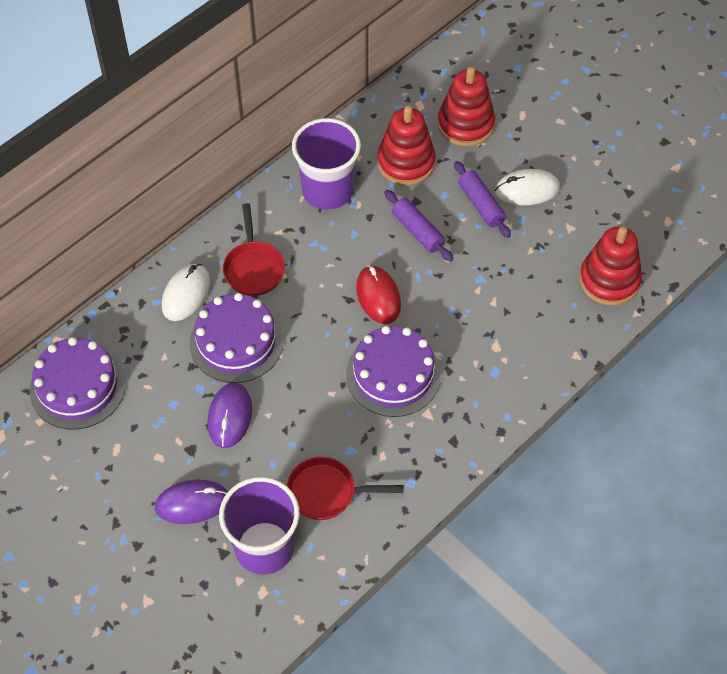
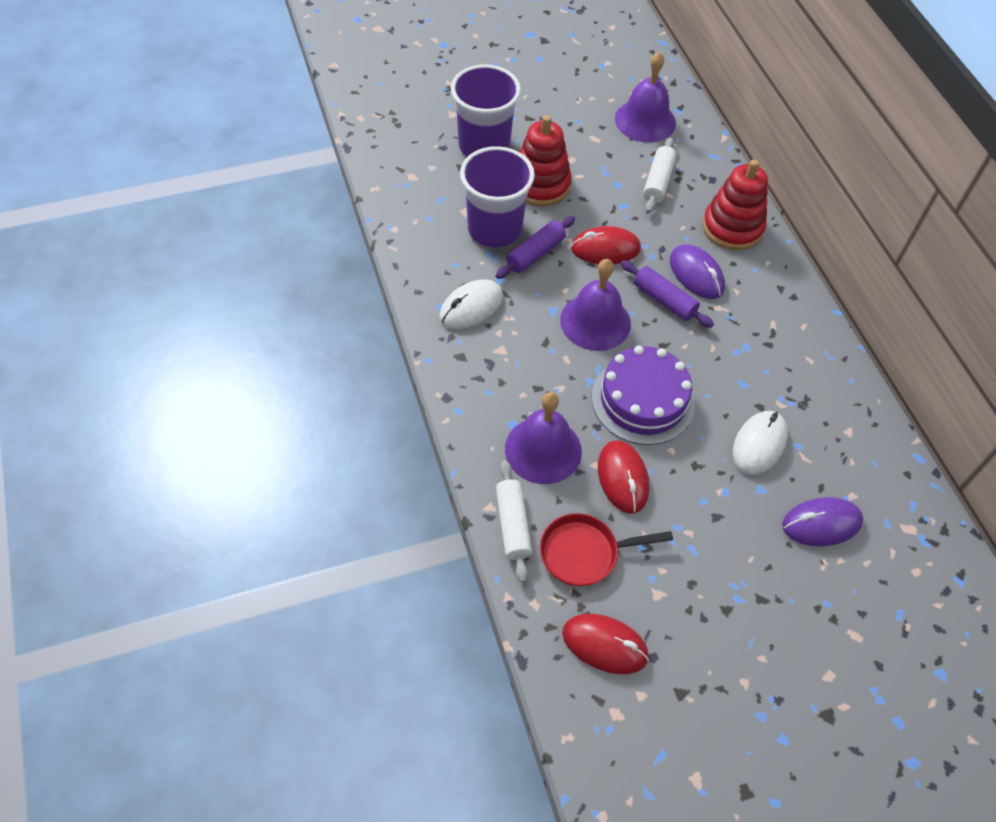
purple bell: 0 -> 3
purple cake: 3 -> 1
red mouse: 1 -> 3
red pan: 2 -> 1
red stacking toy: 3 -> 2
white rolling pin: 0 -> 2

